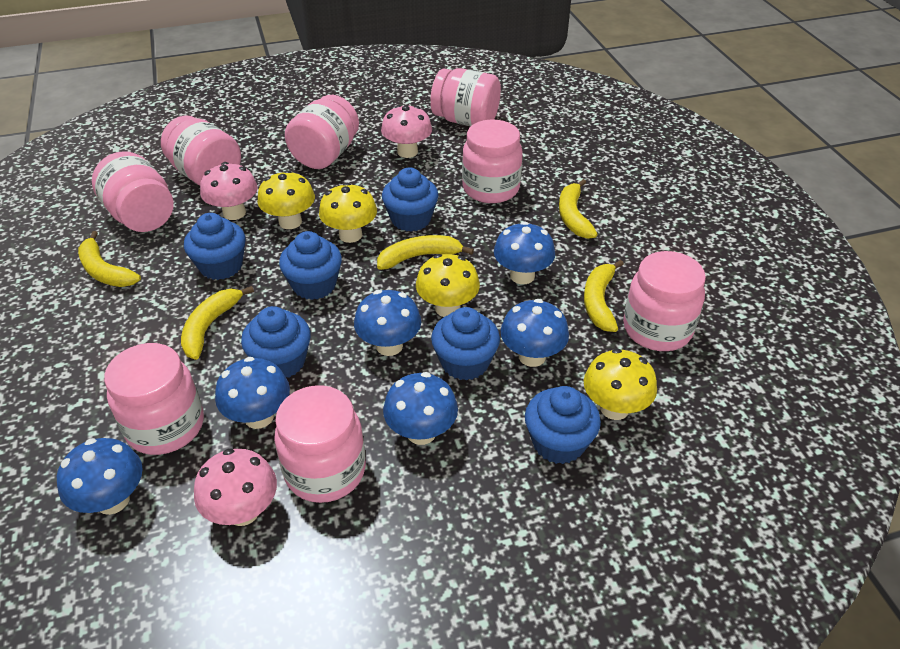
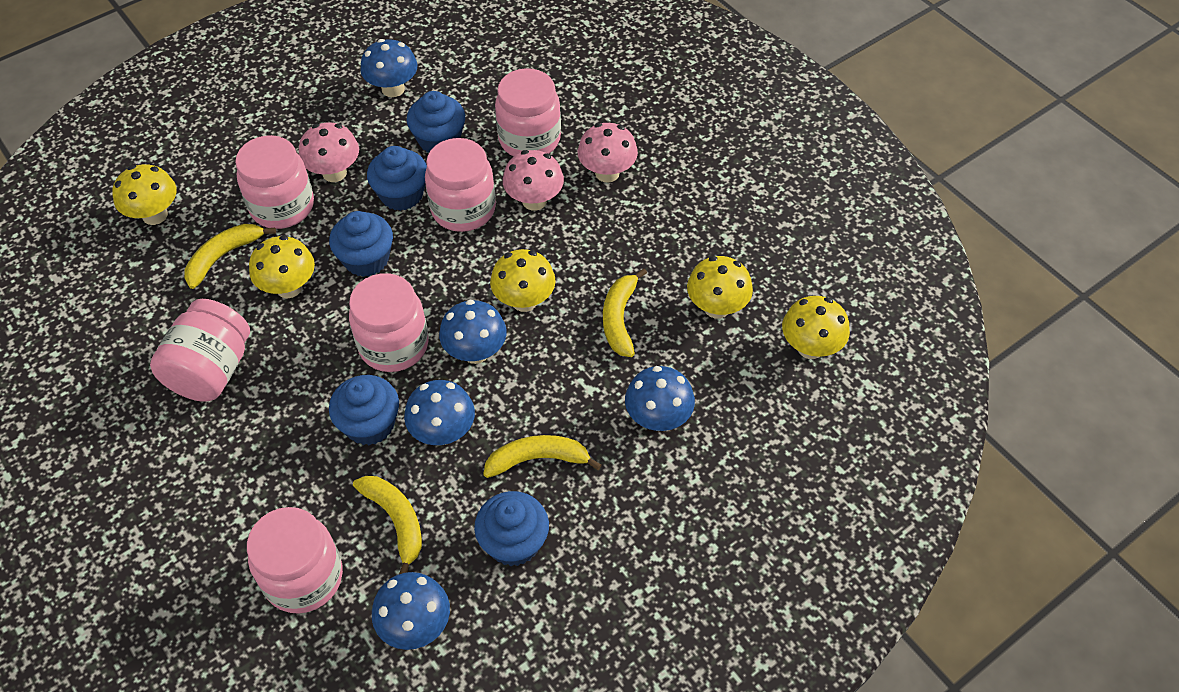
blue cupcake: 6 -> 5
blue mushroom: 6 -> 5
pink jar: 8 -> 6
yellow banana: 5 -> 4
yellow mushroom: 4 -> 5

